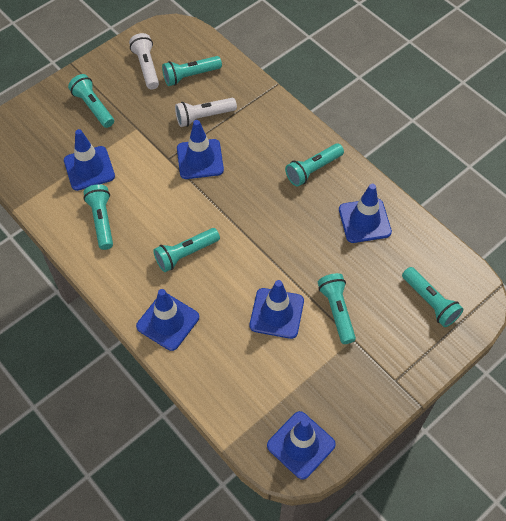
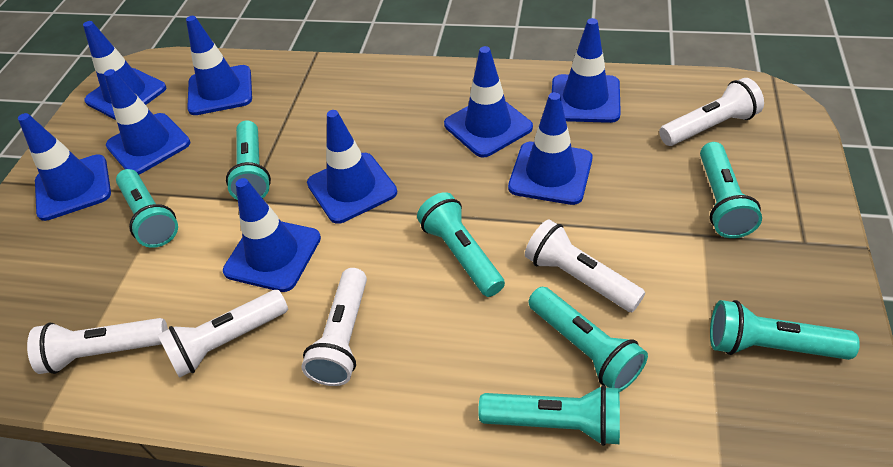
blue traffic cone: 6 -> 9
white flashlight: 2 -> 5

